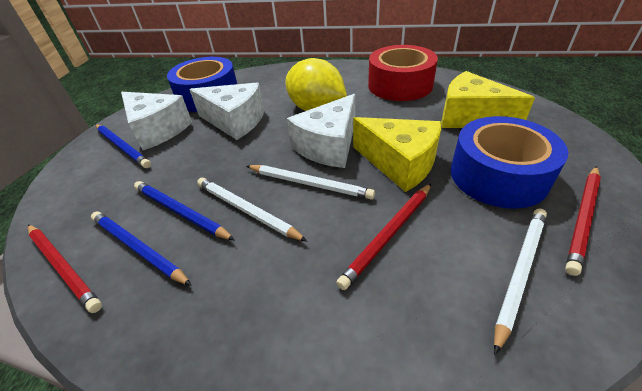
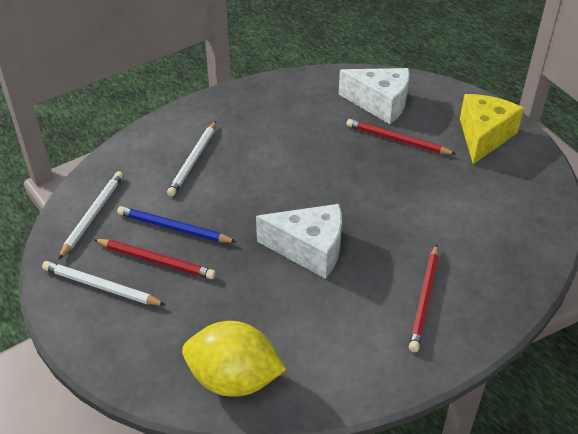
blue pencil: 3 -> 1
blue tape: 2 -> 0
red tape: 1 -> 0
white cheese: 3 -> 2
yellow cheese: 2 -> 1

